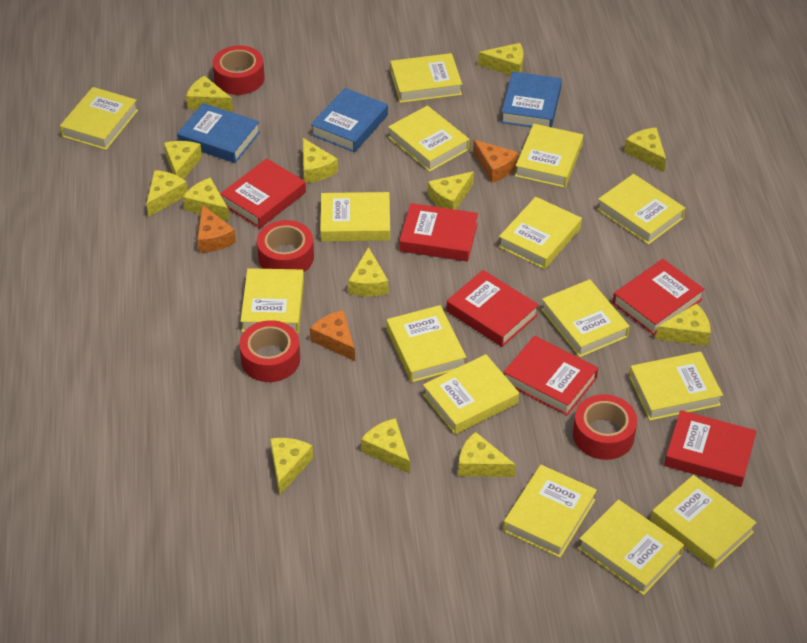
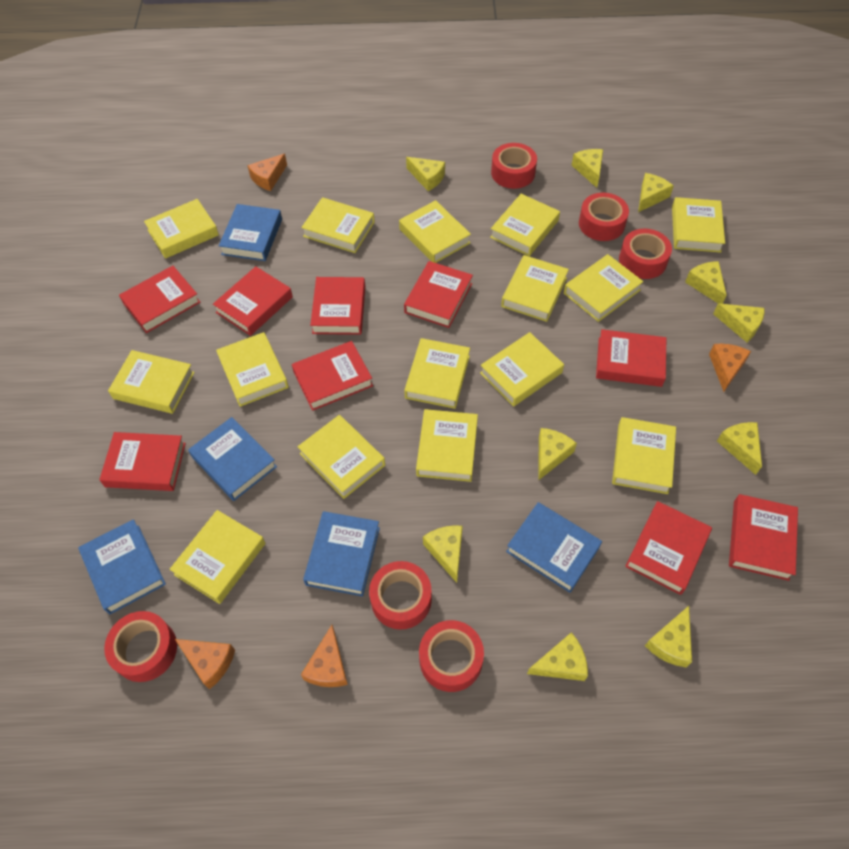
blue book: 3 -> 5
orange cheese: 3 -> 4
red book: 6 -> 9
red tape: 4 -> 6
yellow cheese: 13 -> 10

